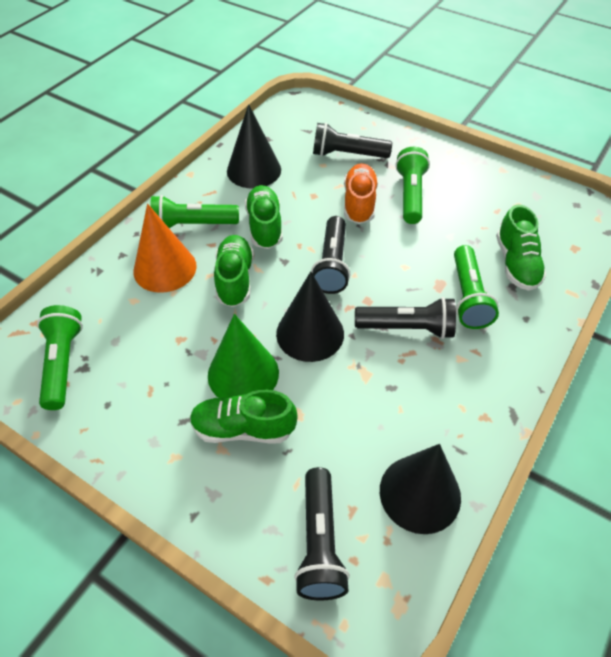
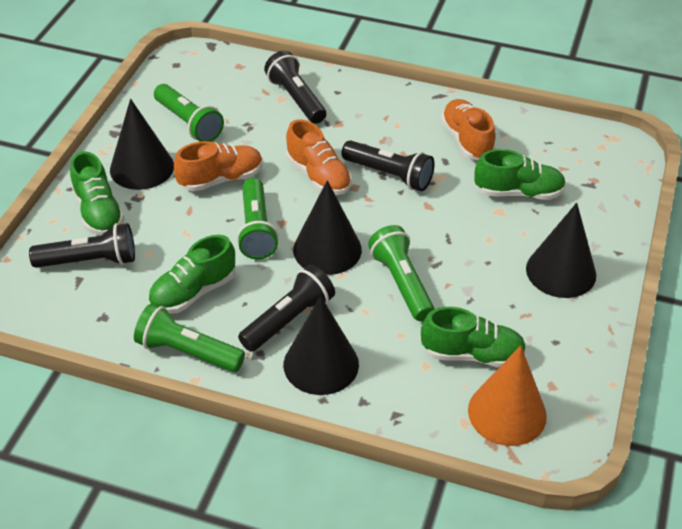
black cone: 3 -> 4
green cone: 1 -> 0
orange shoe: 1 -> 3

